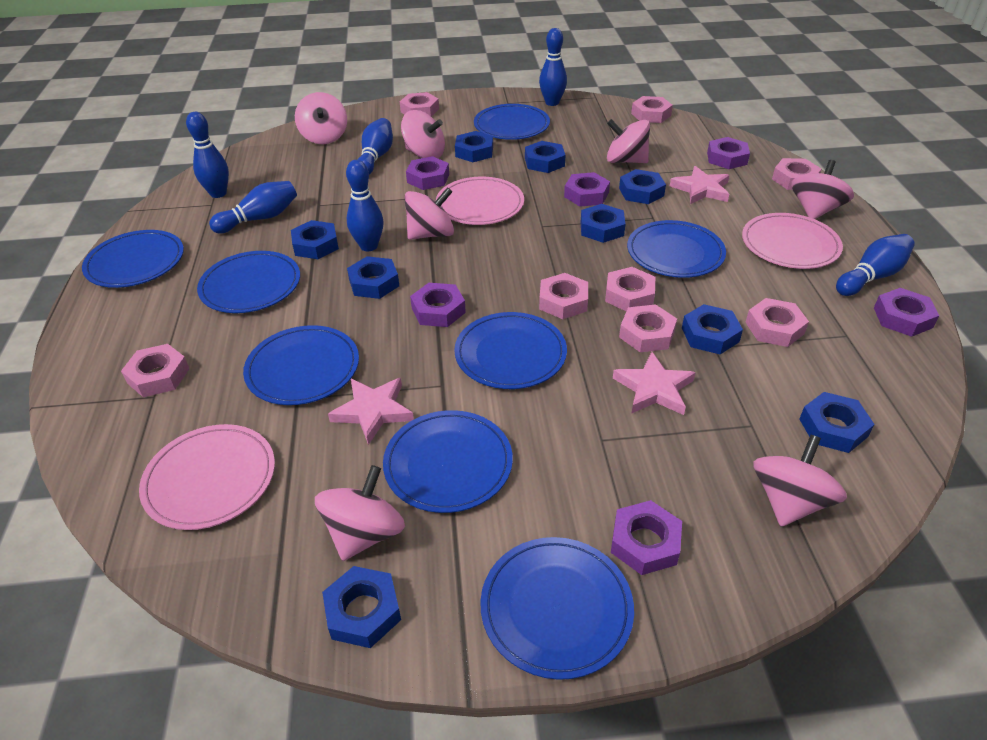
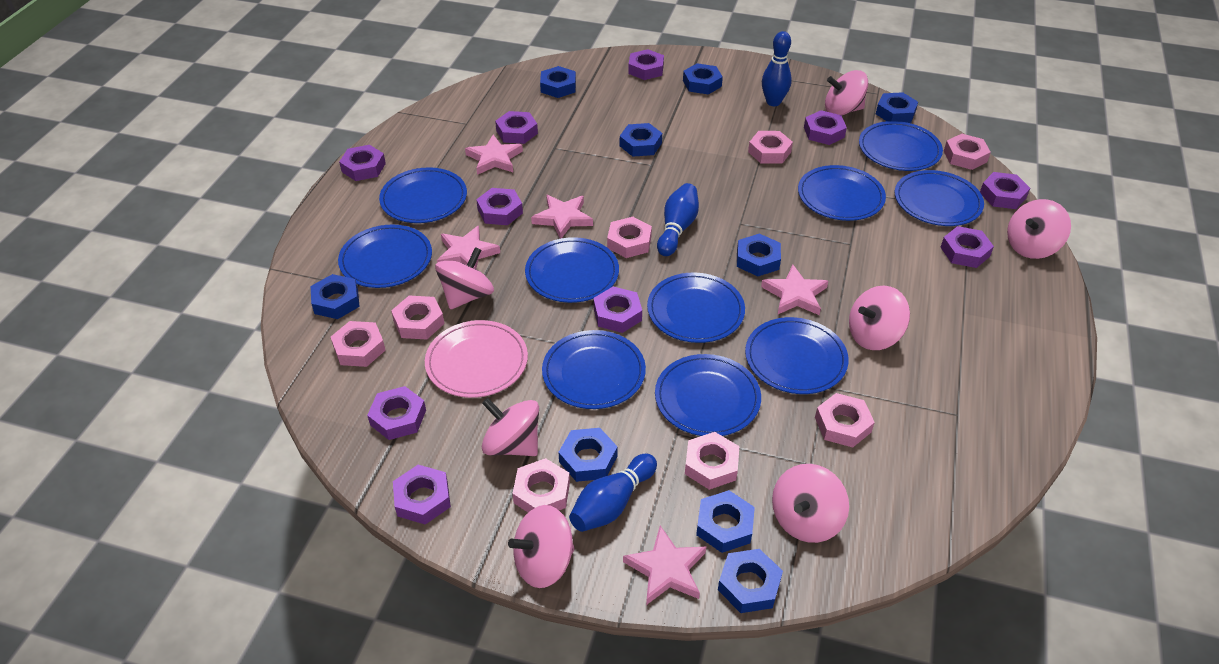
blue bowling pin: 6 -> 3
blue plate: 8 -> 10
pink plate: 3 -> 1
pink star: 3 -> 5
purple nut: 6 -> 10

